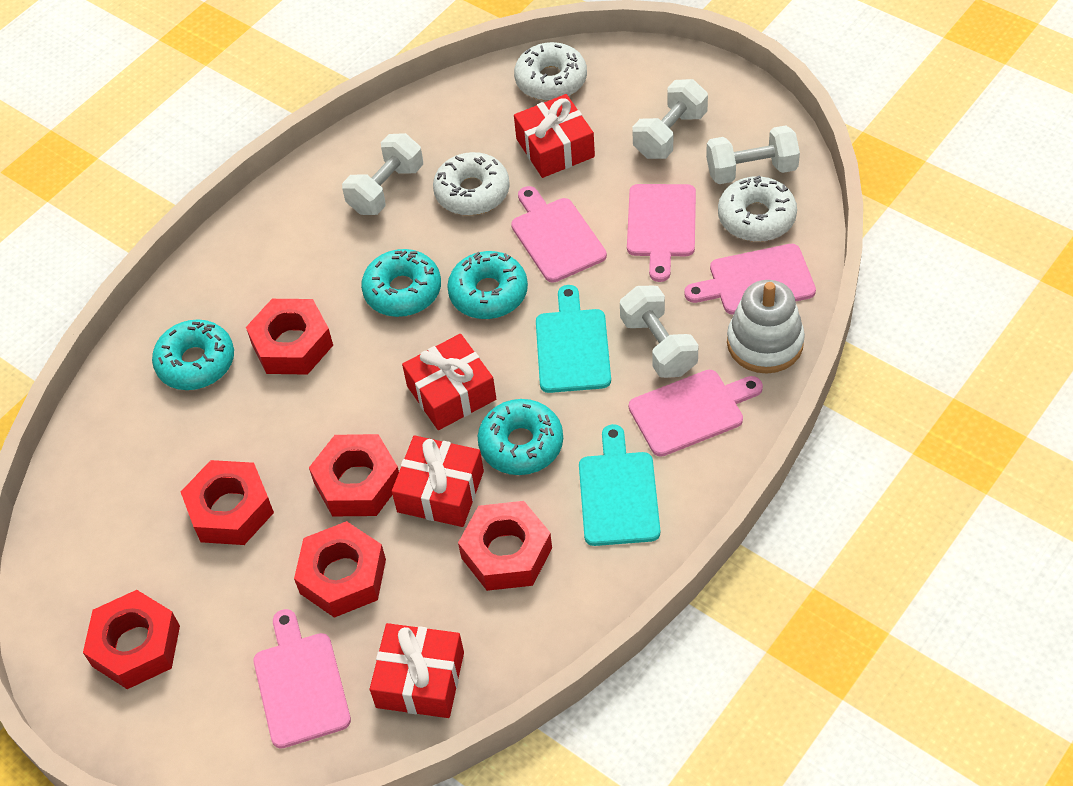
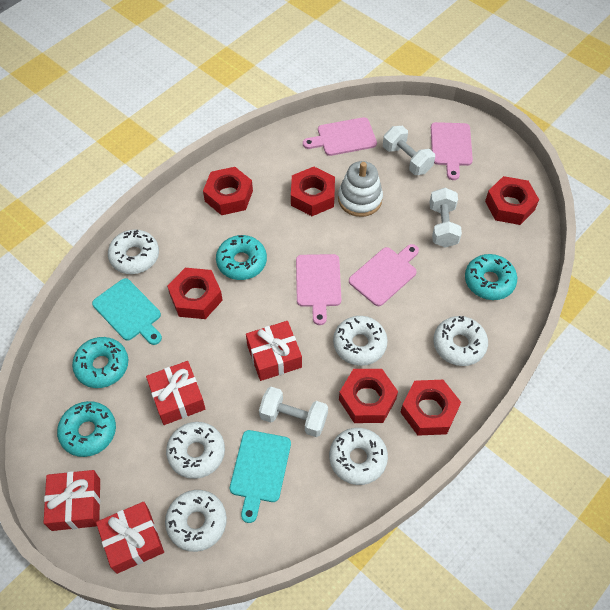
pink cutting board: 5 -> 4
white donut: 3 -> 6
white dumbbell: 4 -> 3

